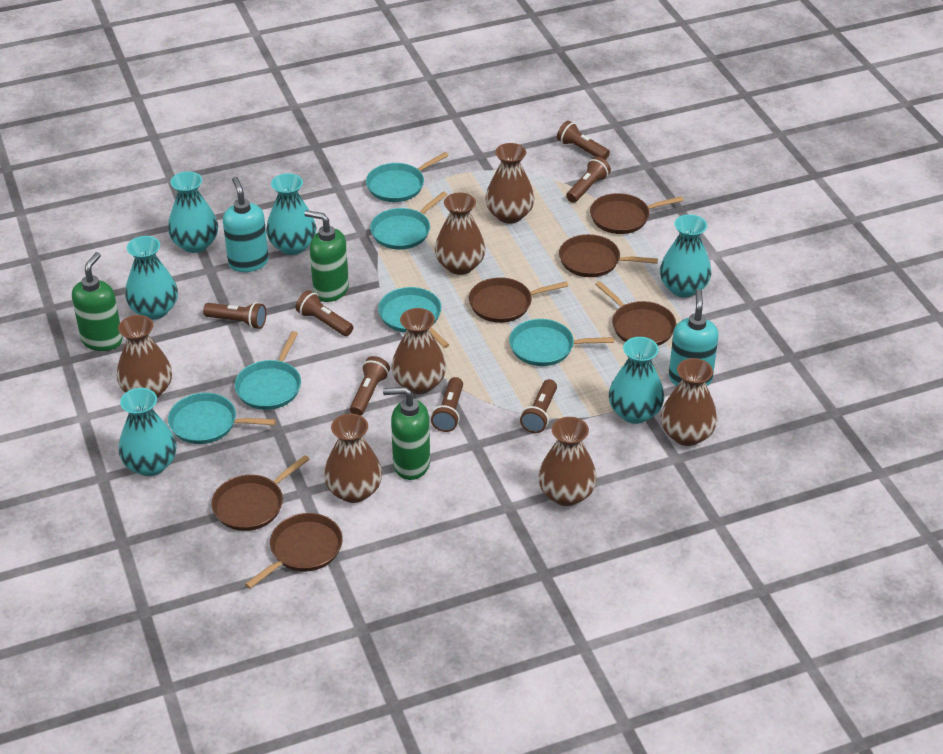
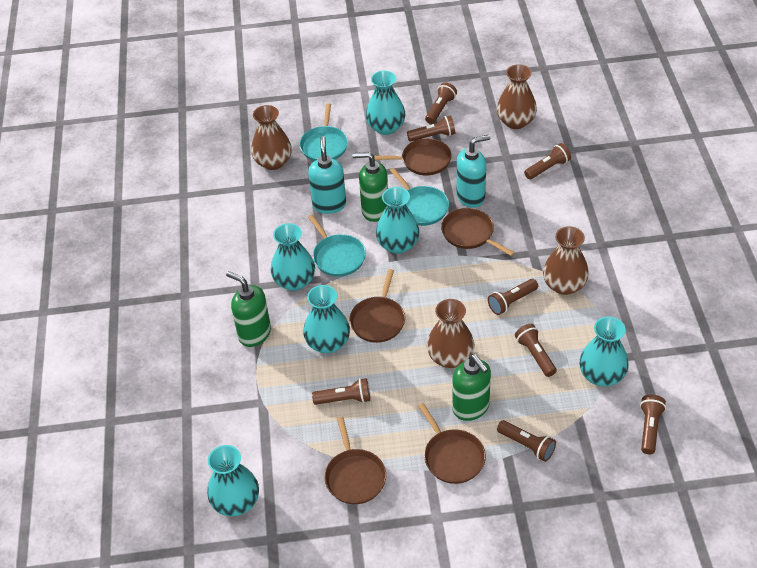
brown flashlight: 7 -> 8
brown pan: 6 -> 5
brown vase: 7 -> 4
turquoise pan: 6 -> 3

